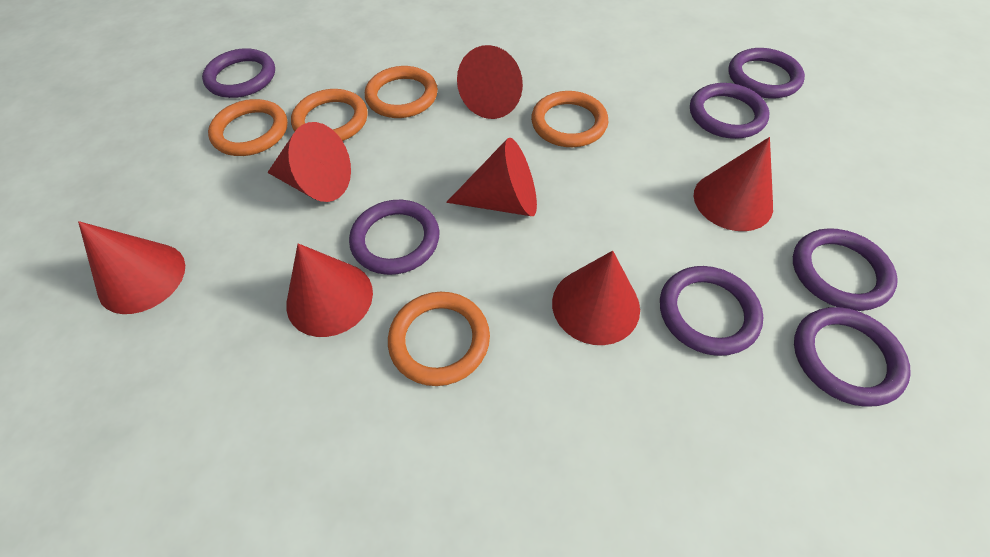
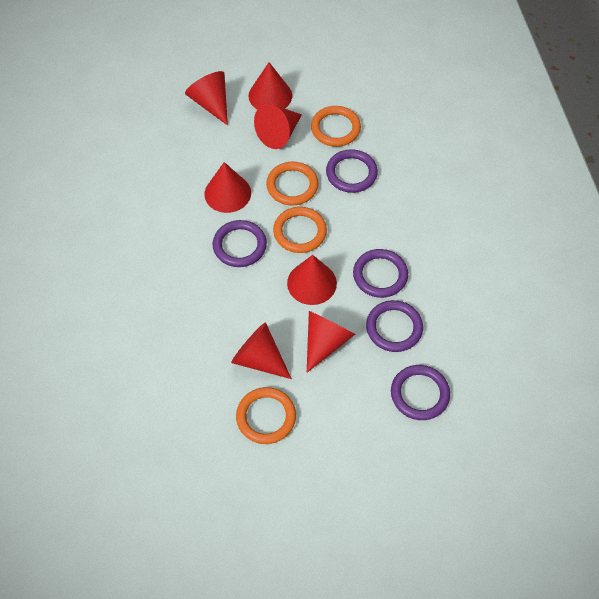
orange ring: 5 -> 4
purple ring: 7 -> 5

